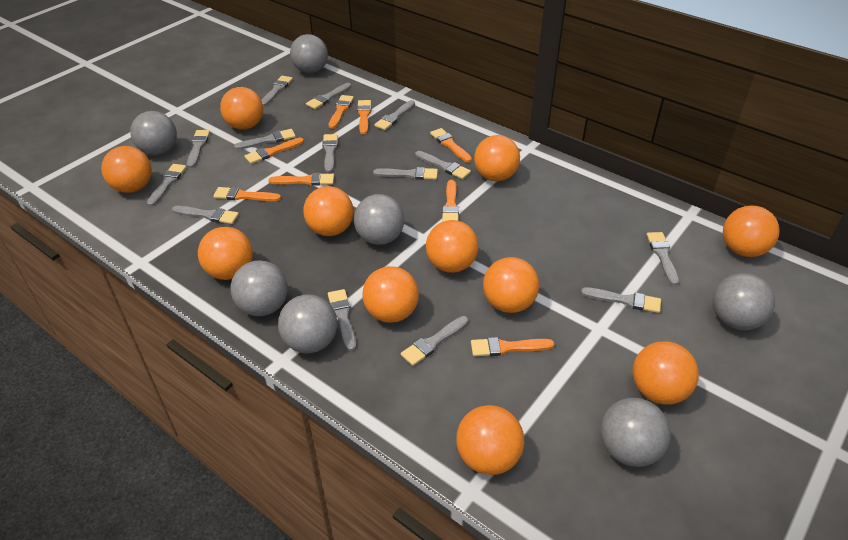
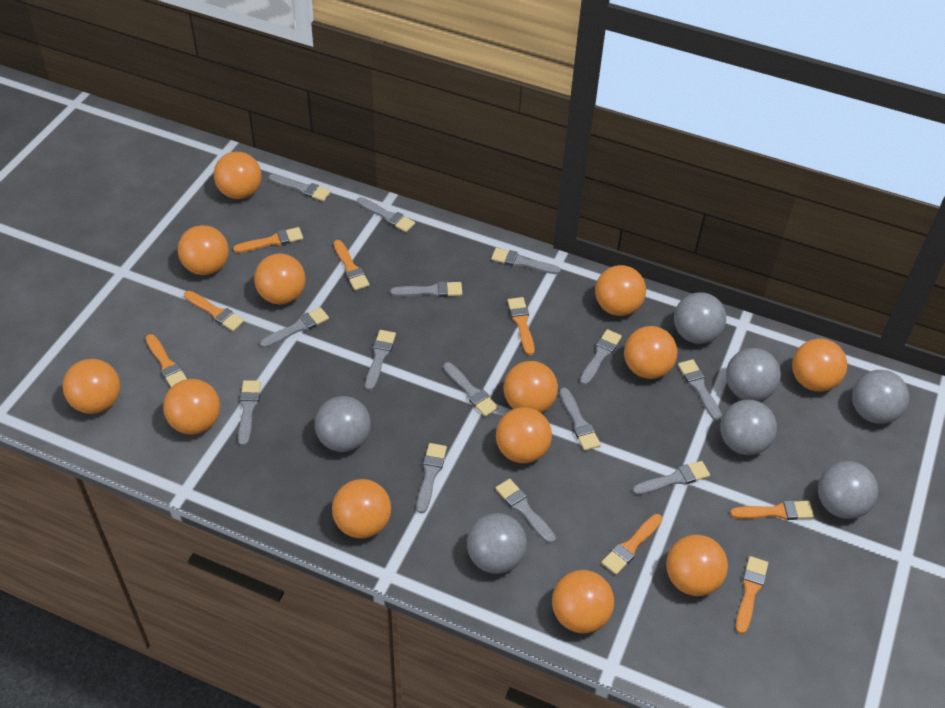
orange ball: 11 -> 13

